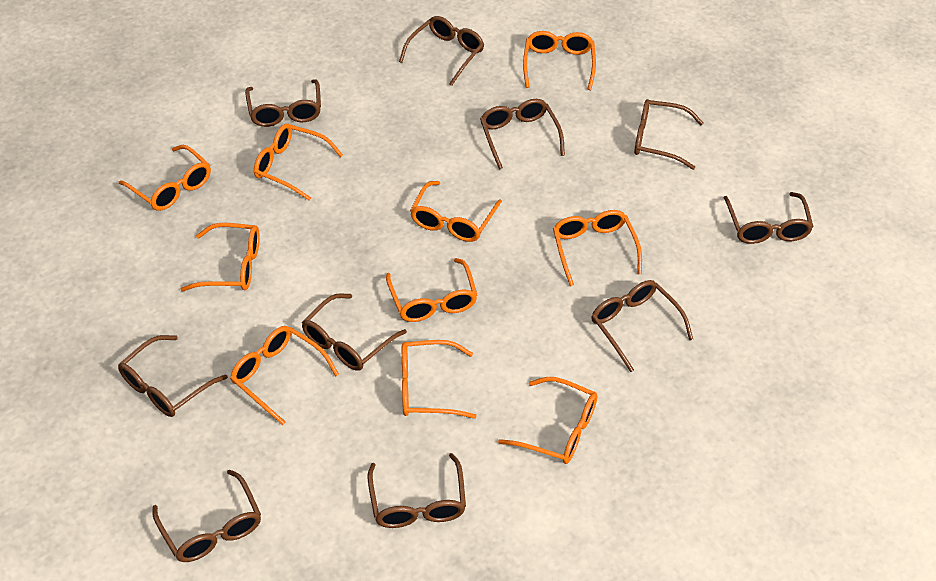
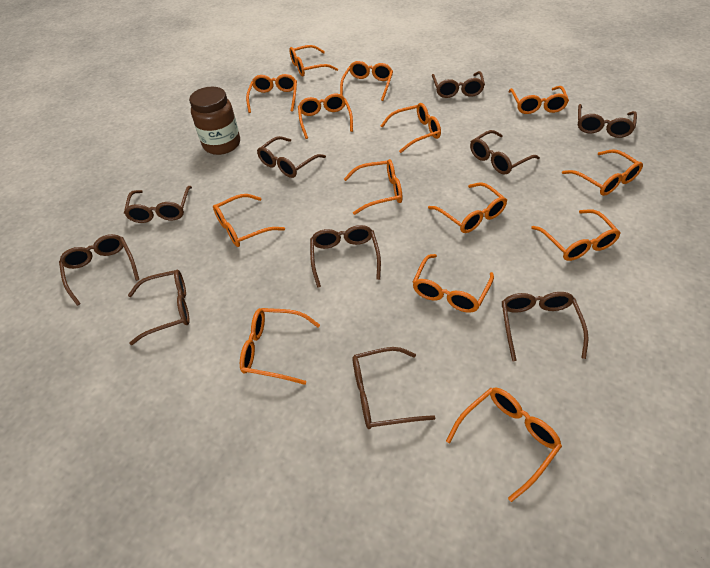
brown jar: 0 -> 1
orange glasses: 10 -> 14

